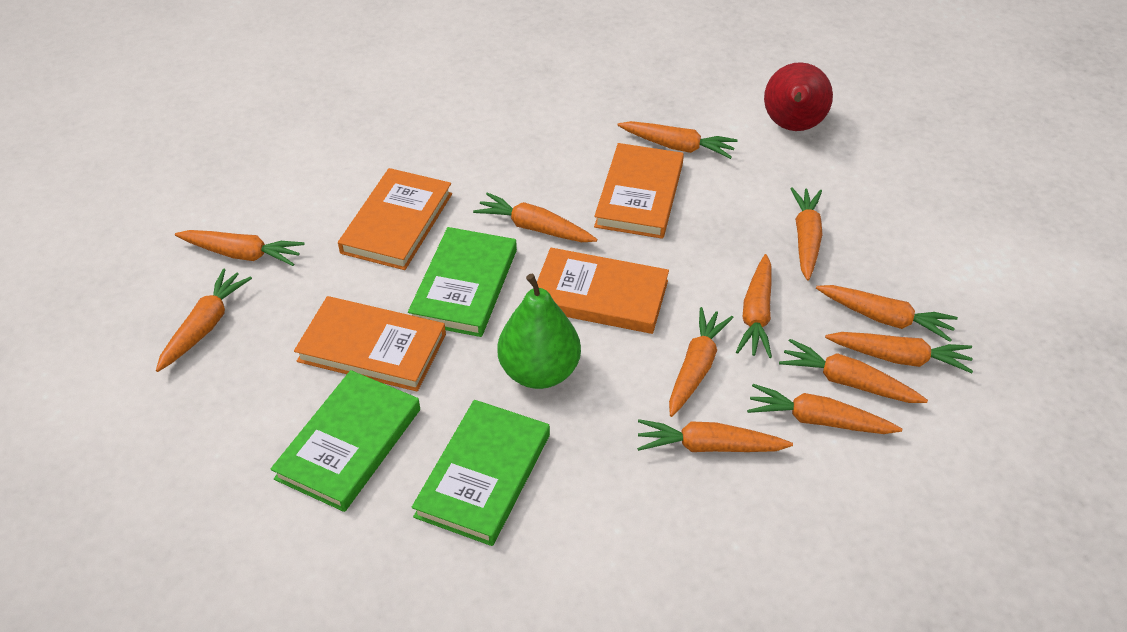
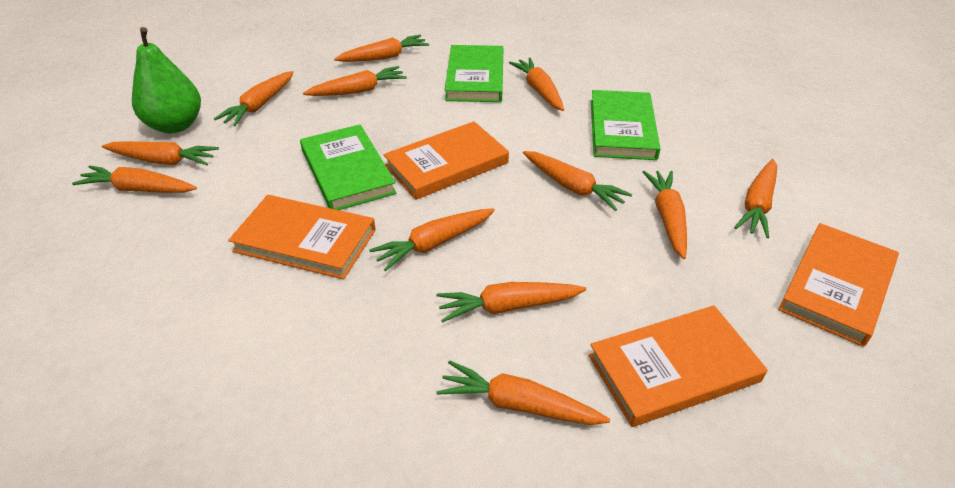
red pear: 1 -> 0

